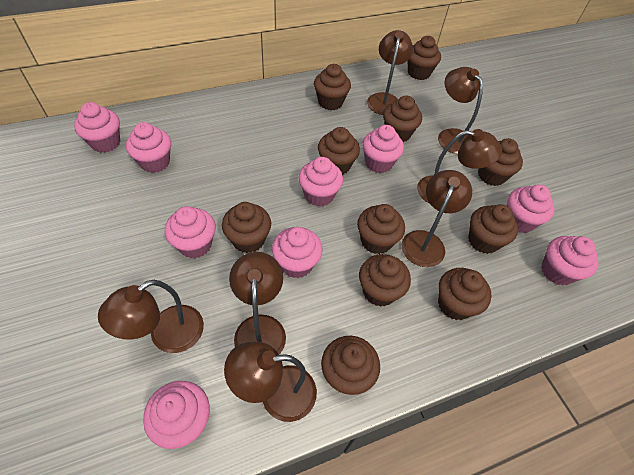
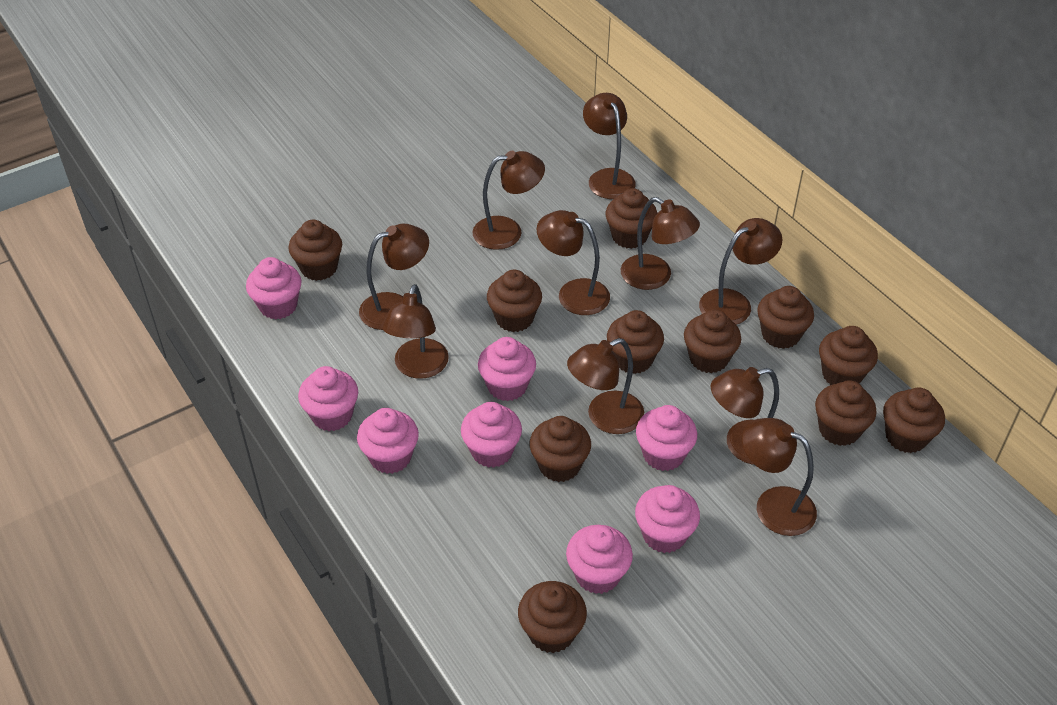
brown lamp: 7 -> 10
pink cupcake: 9 -> 8

